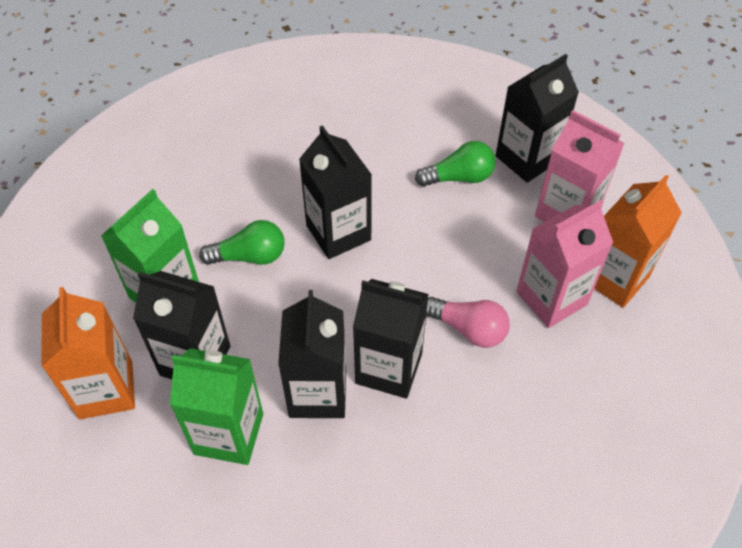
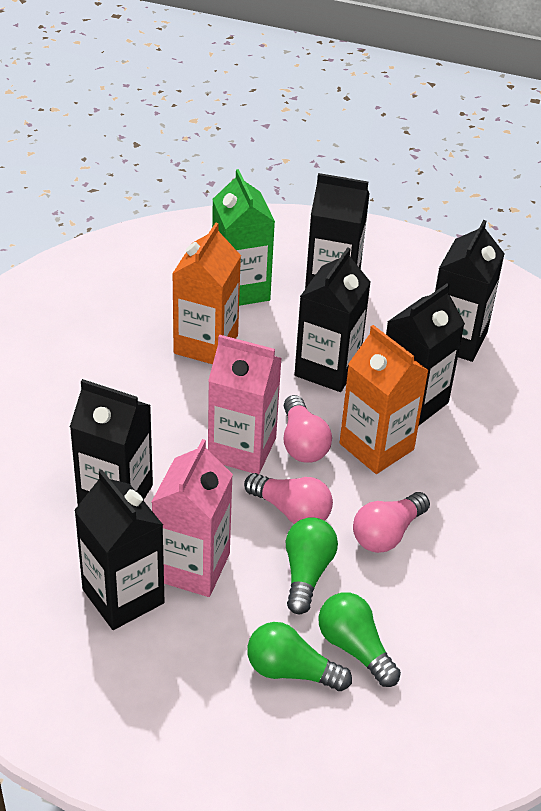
black carton: 5 -> 6
green carton: 2 -> 1
green light bulb: 2 -> 3
pink light bulb: 1 -> 3

